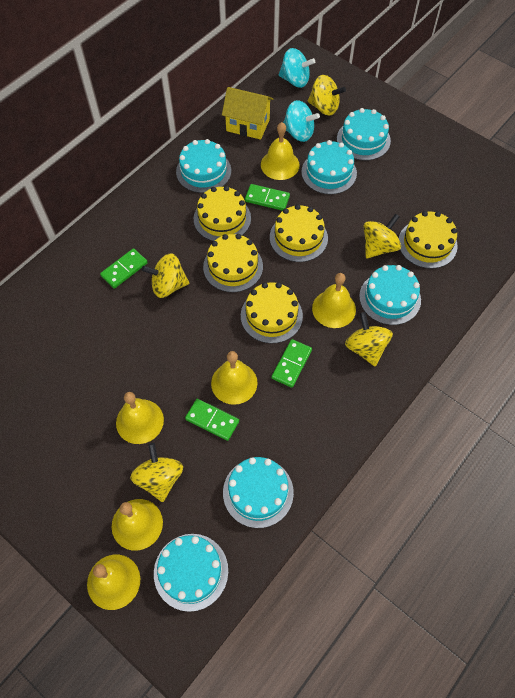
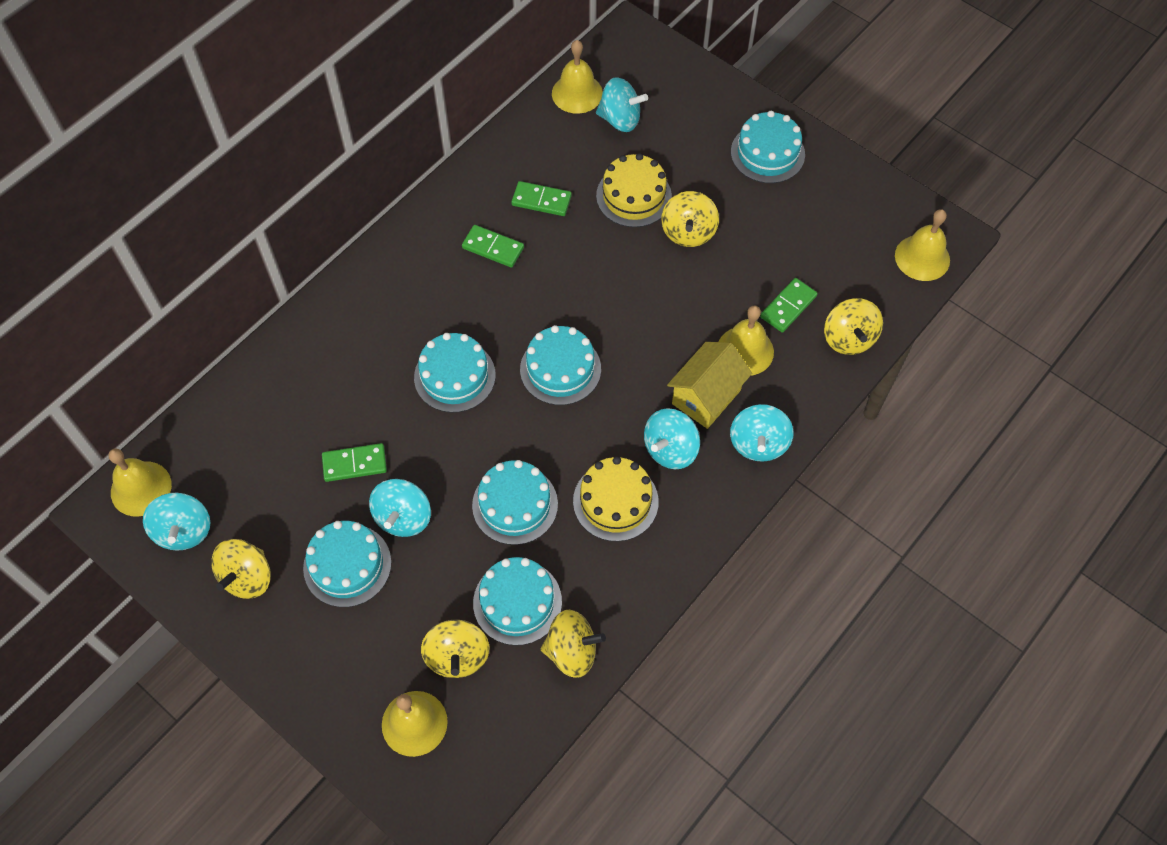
turquoise spinning top: 2 -> 5
yellow bell: 6 -> 5
yellow cake: 5 -> 2

